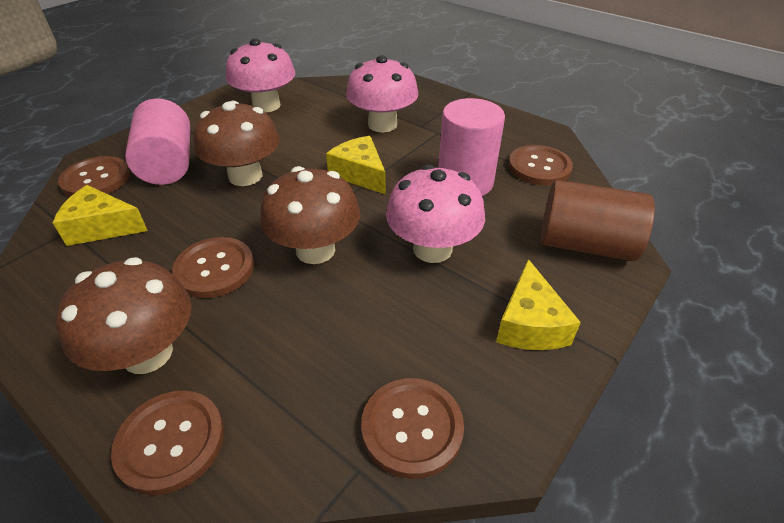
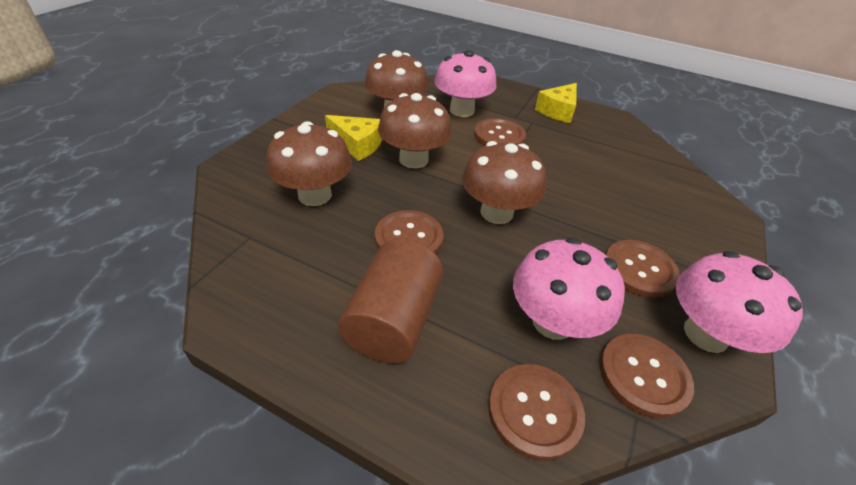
brown mushroom: 3 -> 4
pink cylinder: 2 -> 0
yellow cheese: 3 -> 2

